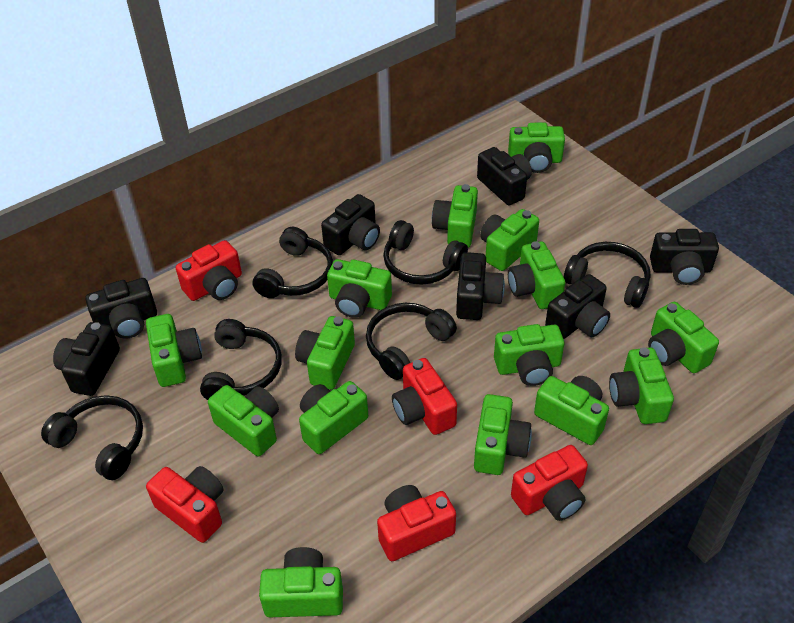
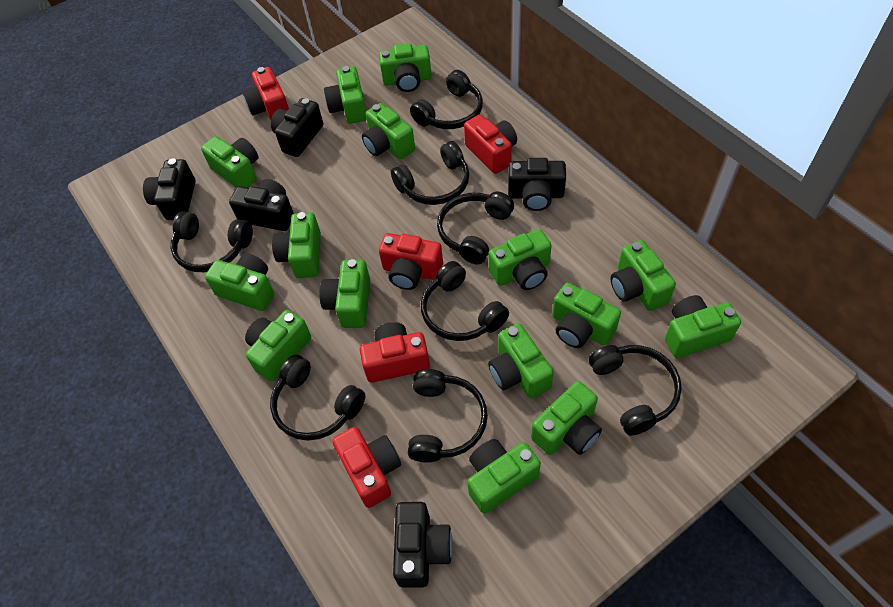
black camera: 7 -> 5
black headphones: 6 -> 8

